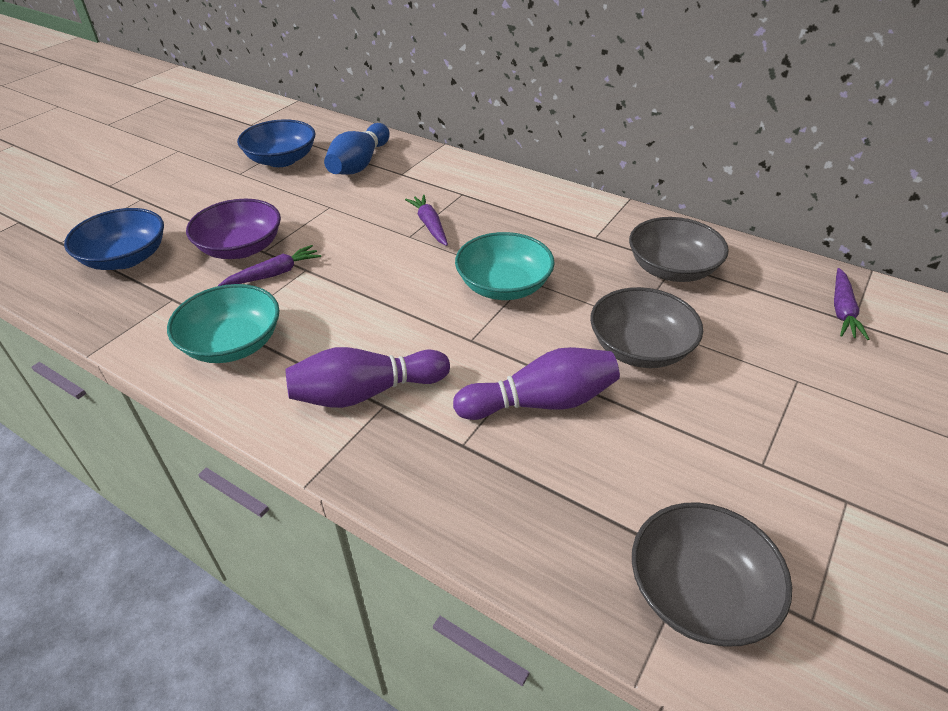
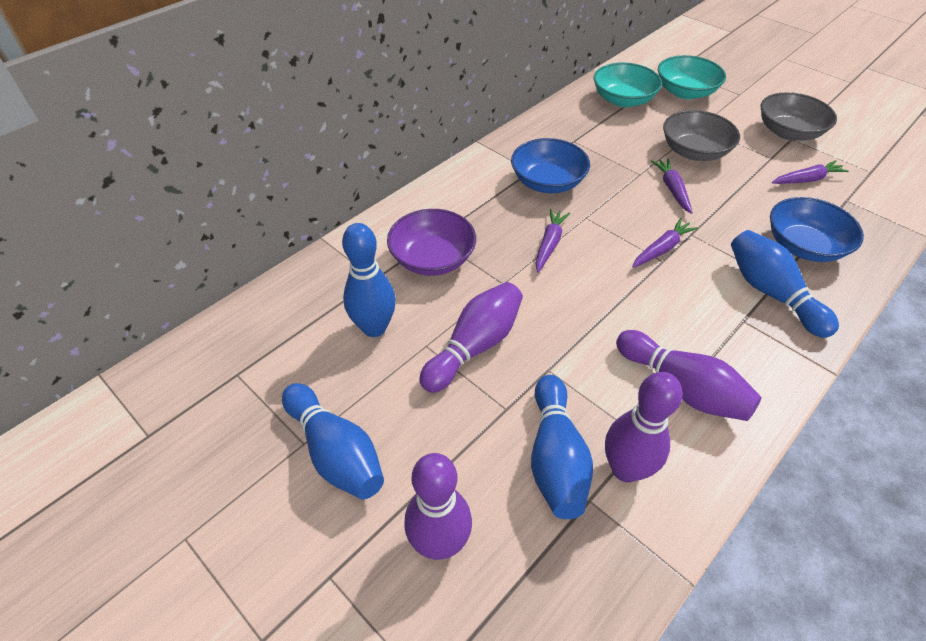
blue bowling pin: 1 -> 4
grey bowl: 3 -> 2
purple bowling pin: 2 -> 4
purple carrot: 3 -> 4

